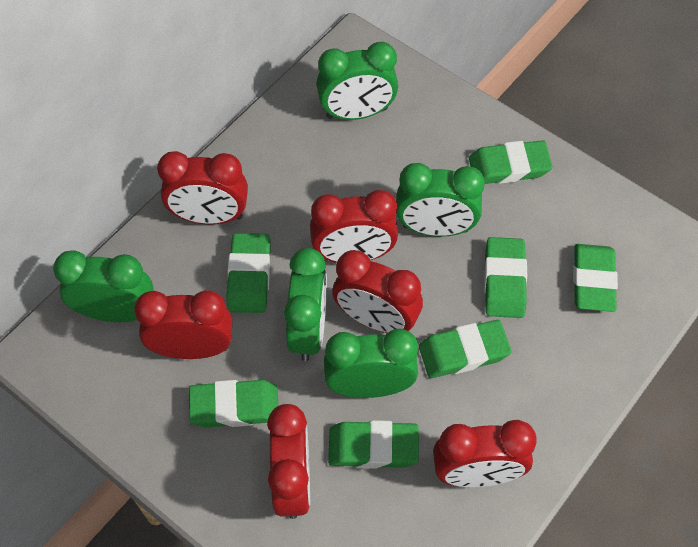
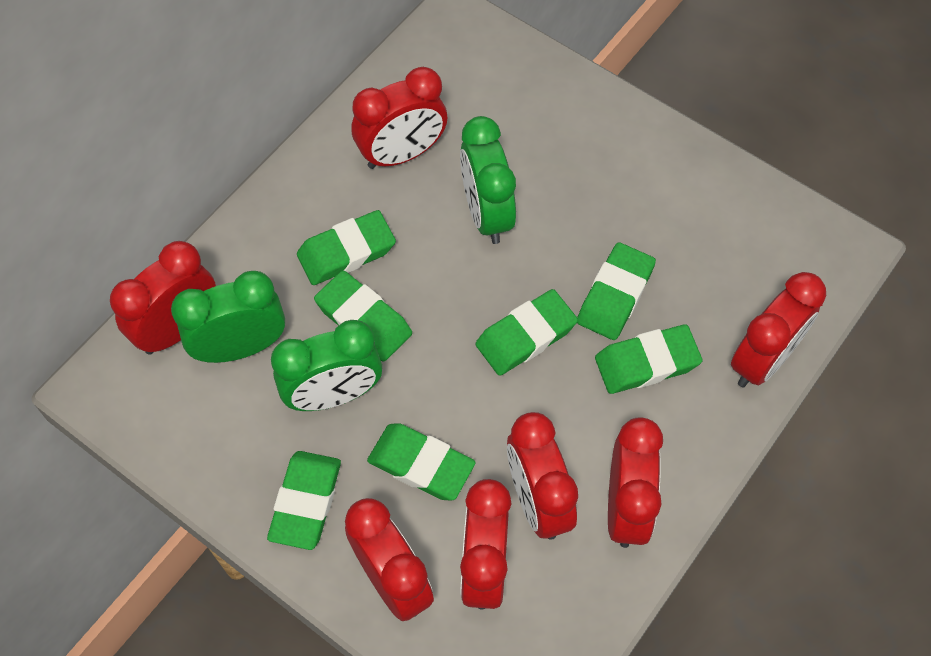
green clock: 5 -> 3
red clock: 6 -> 7

